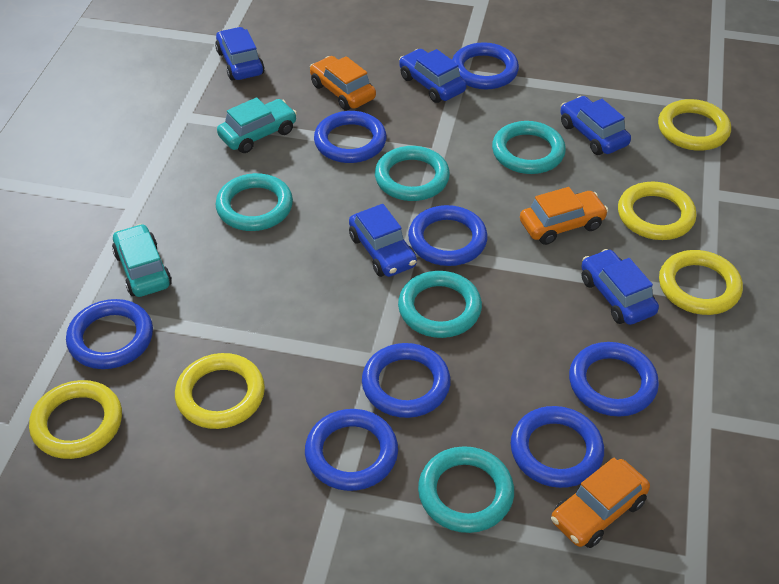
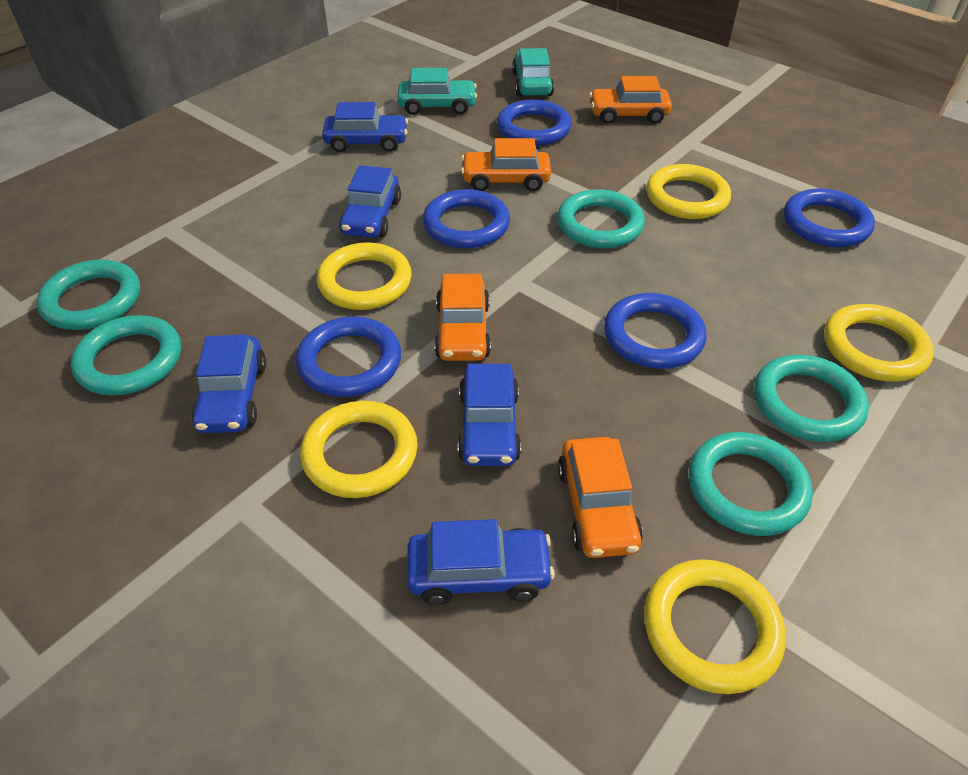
blue ring: 8 -> 5
orange car: 3 -> 4

